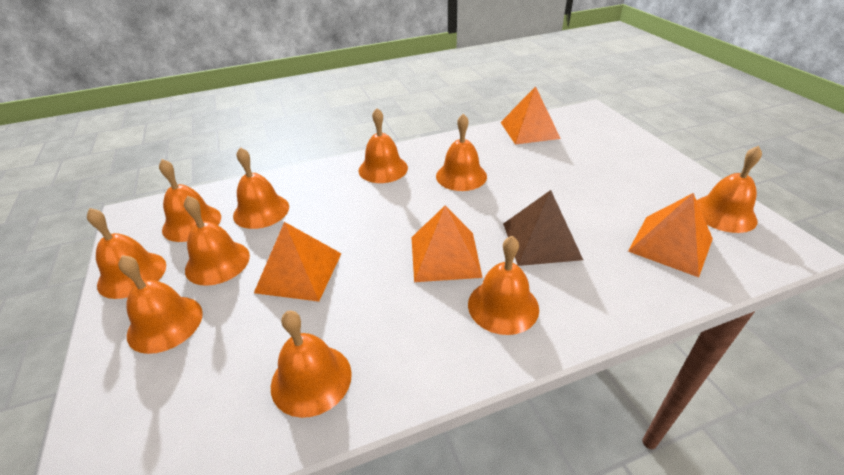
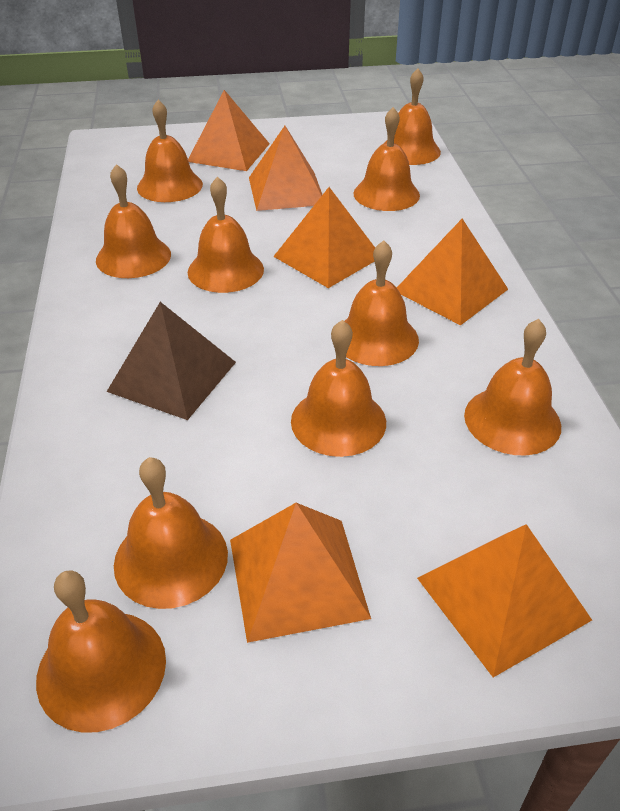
orange pyramid: 4 -> 6

